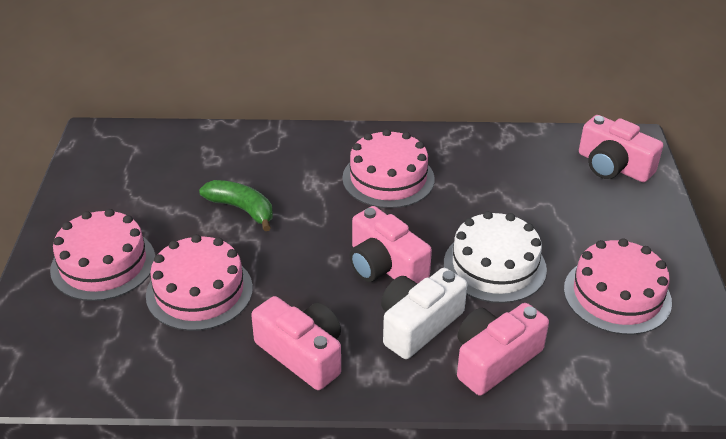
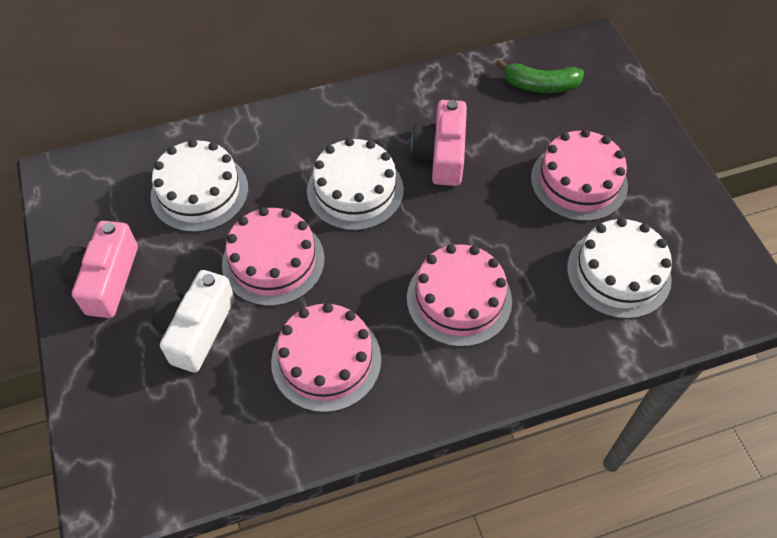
pink camera: 4 -> 2
white cake: 1 -> 3

